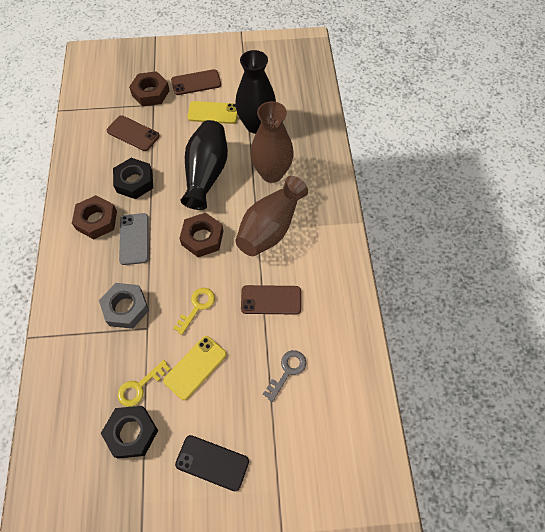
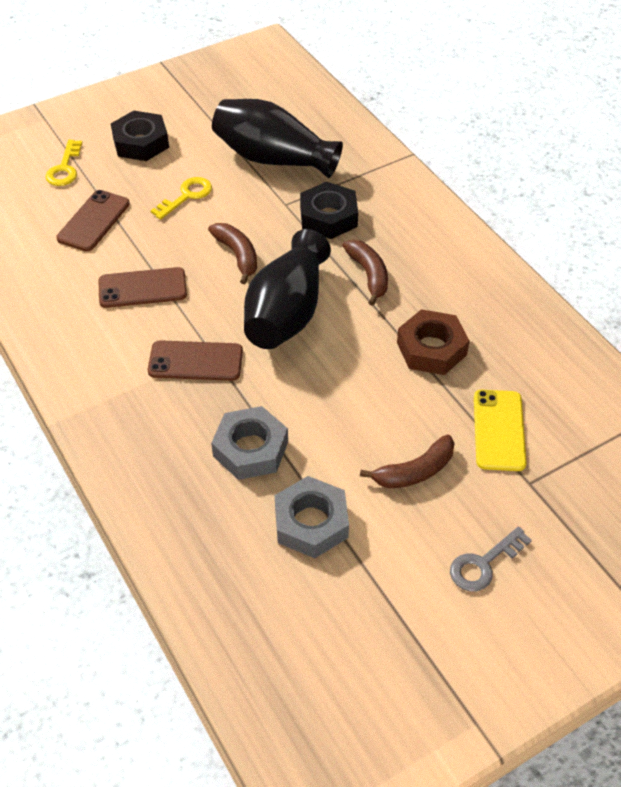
black phone: 1 -> 0
brown banana: 0 -> 3
brown nut: 3 -> 1
brown vase: 2 -> 0
grey nut: 1 -> 2
grey phone: 1 -> 0
yellow phone: 2 -> 1

